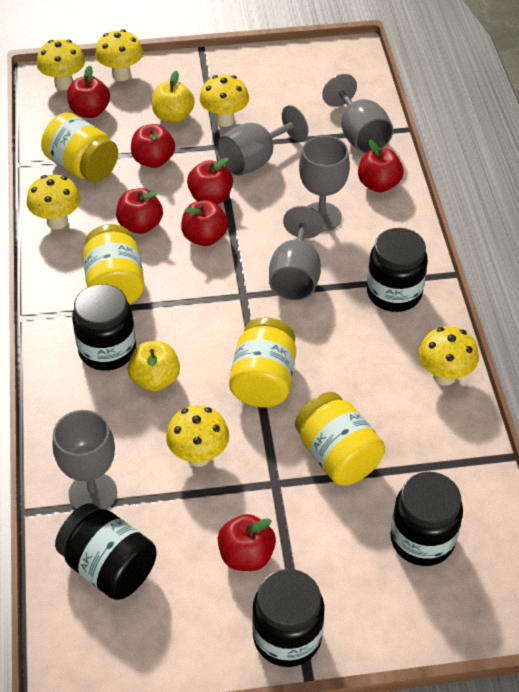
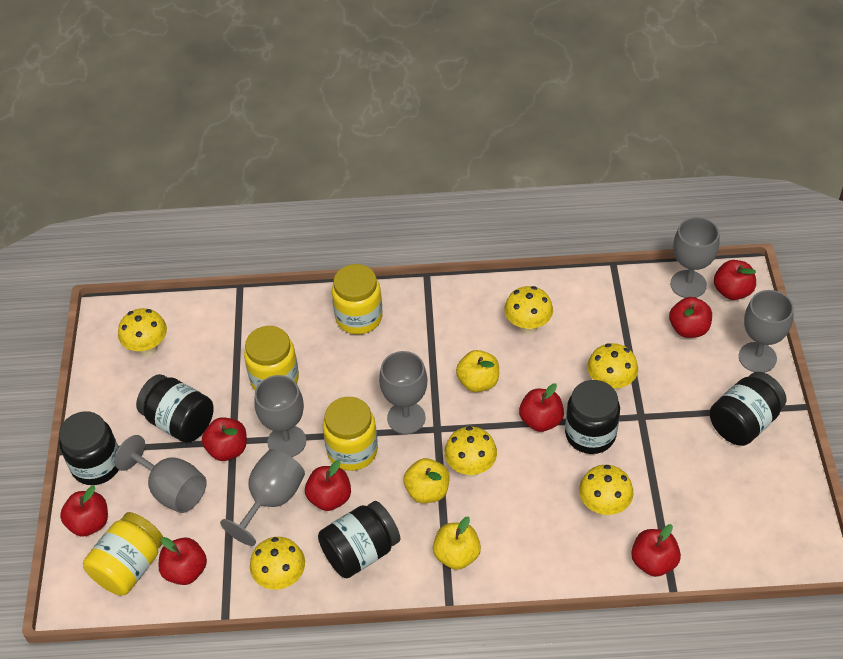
grey goblet: 5 -> 6
red apple: 7 -> 8
yellow apple: 2 -> 3

